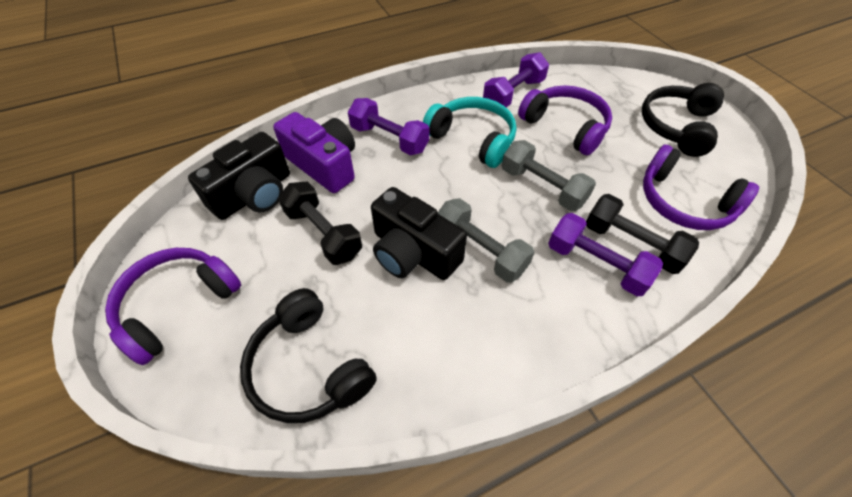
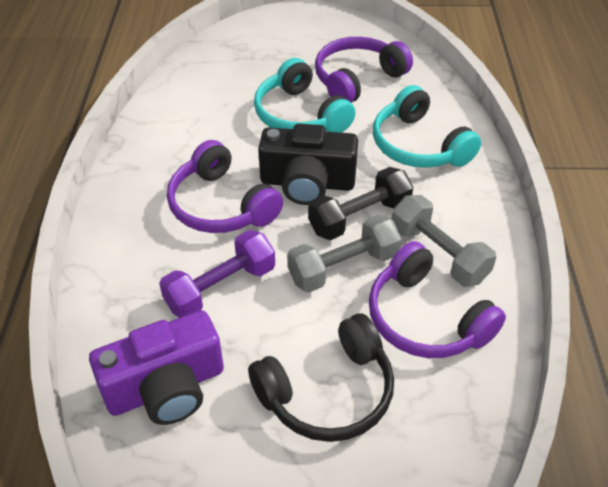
black camera: 2 -> 1
black dumbbell: 2 -> 1
black headphones: 2 -> 1
purple dumbbell: 3 -> 1
turquoise headphones: 1 -> 2

